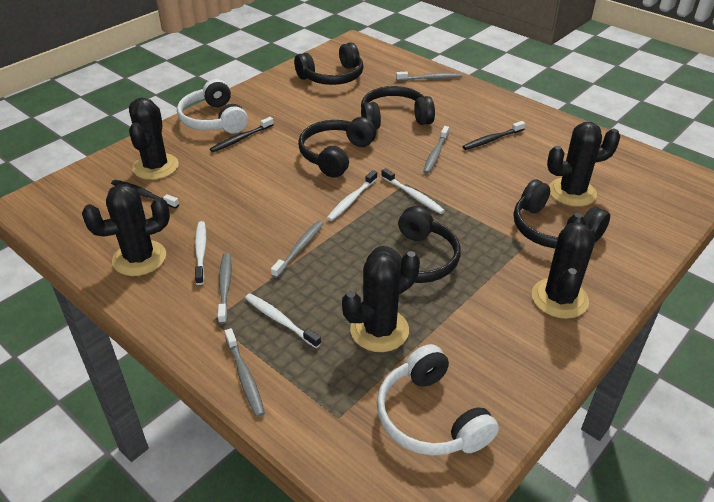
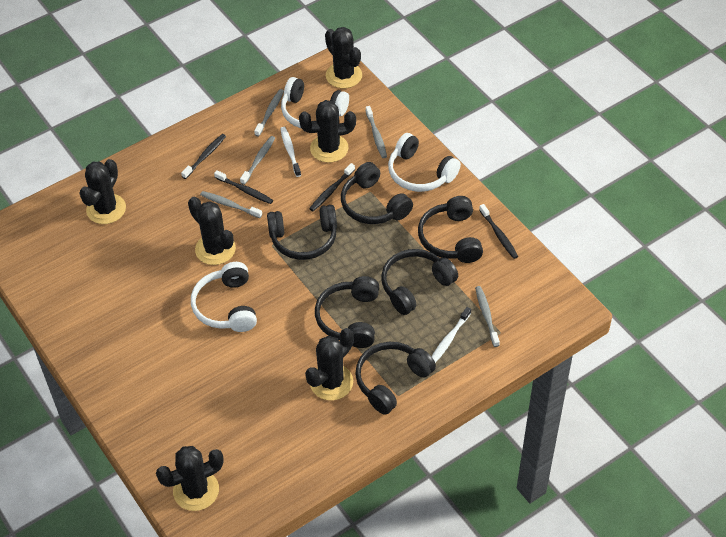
black cactus: 5 -> 6
black headphones: 5 -> 6
black toothbrush: 3 -> 4
white headphones: 2 -> 3
white toothbrush: 4 -> 2

